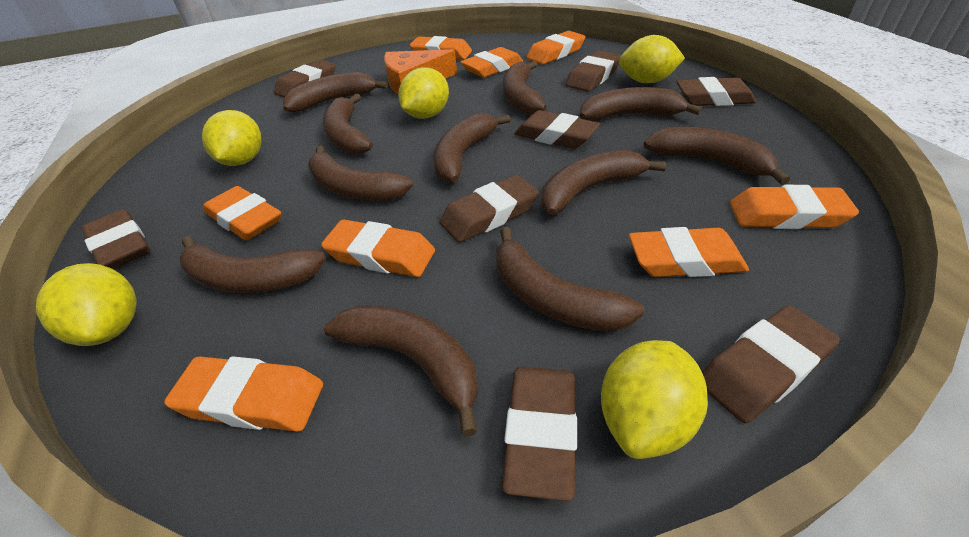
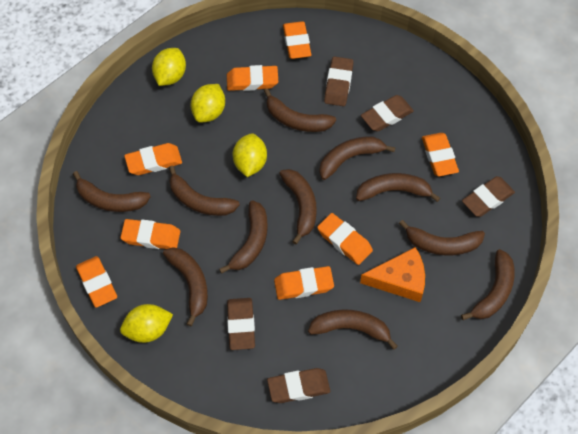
brown eraser: 8 -> 5
yellow lemon: 5 -> 4

